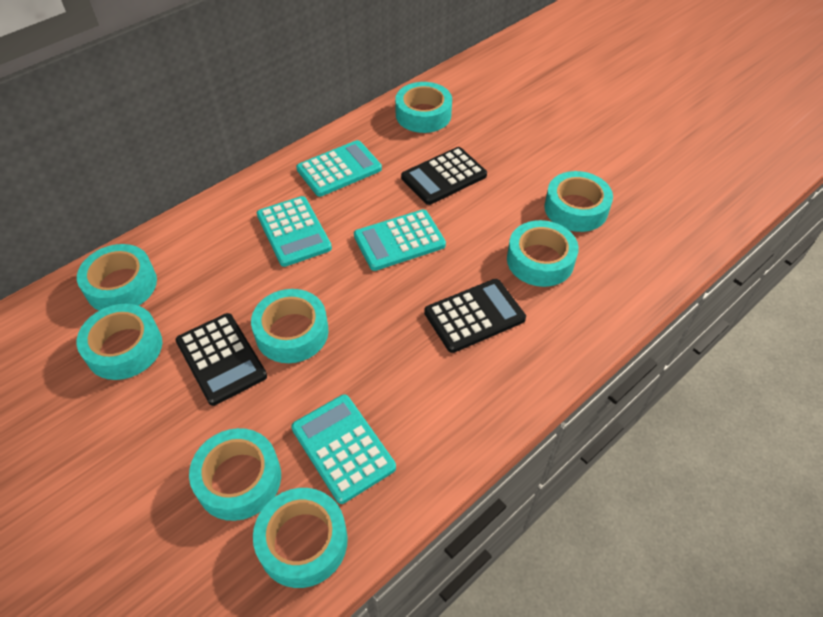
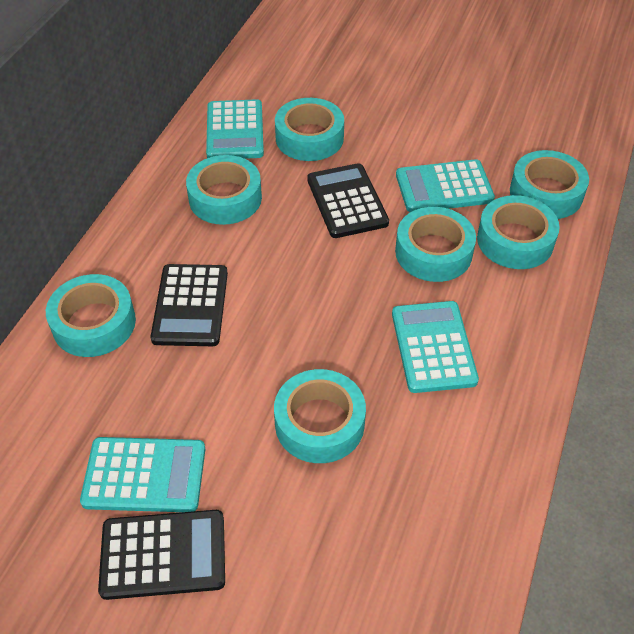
turquoise tape: 8 -> 7

